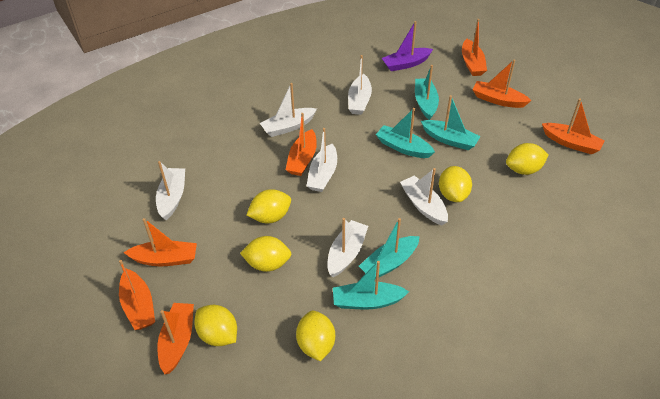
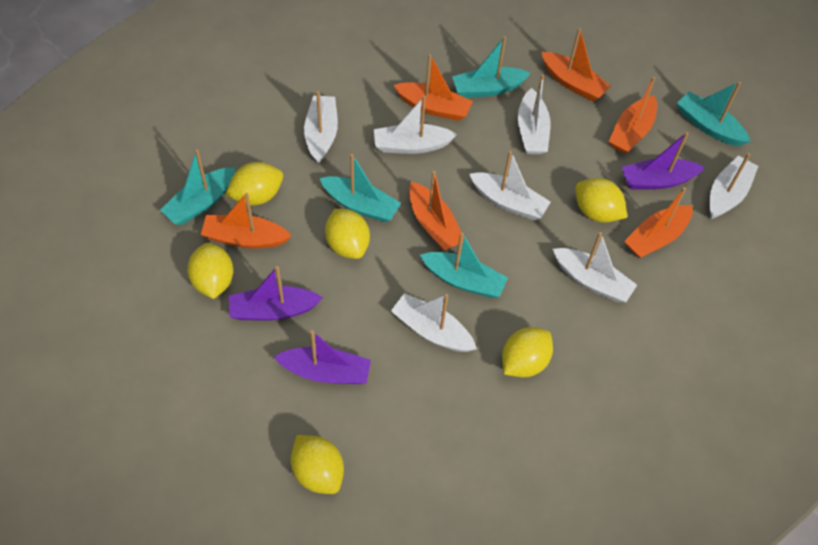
orange boat: 7 -> 6
purple boat: 1 -> 3
white boat: 6 -> 7

